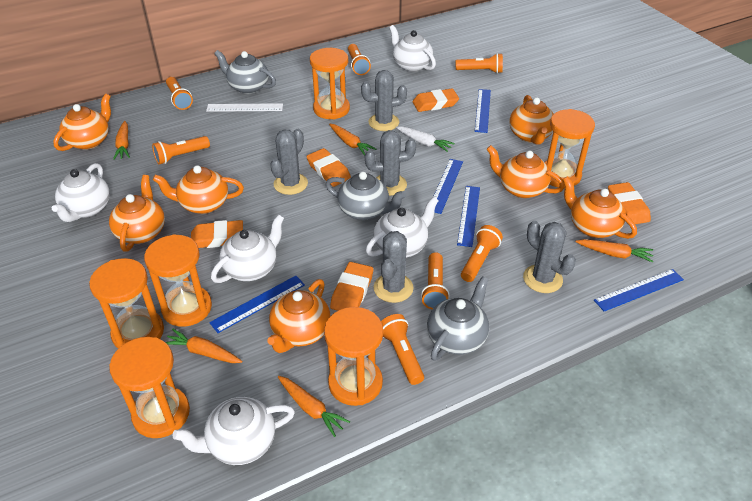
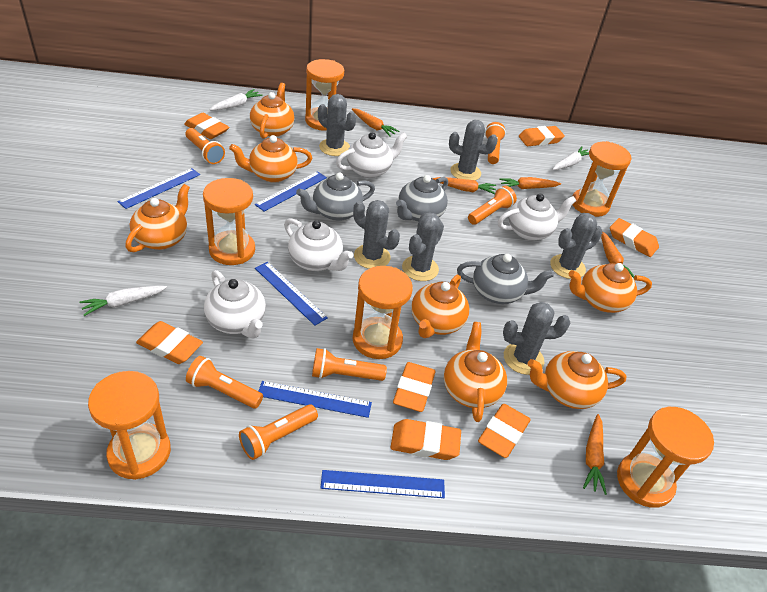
grey cactus: 5 -> 6
orange eraser: 5 -> 7
orange flashlight: 7 -> 6
white carrot: 1 -> 3
white ruler: 1 -> 0
white teapot: 5 -> 4

